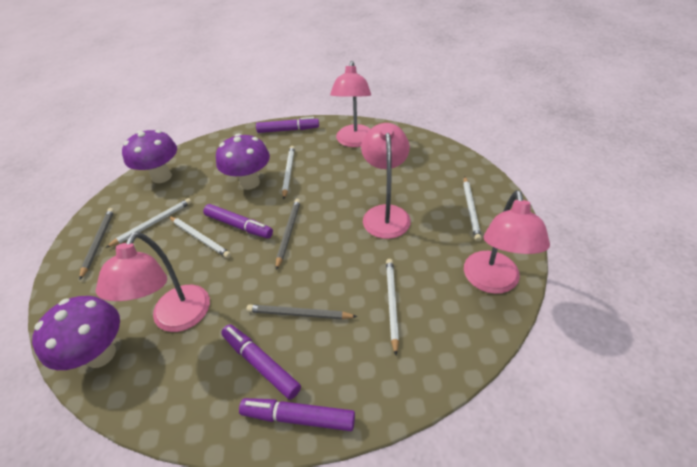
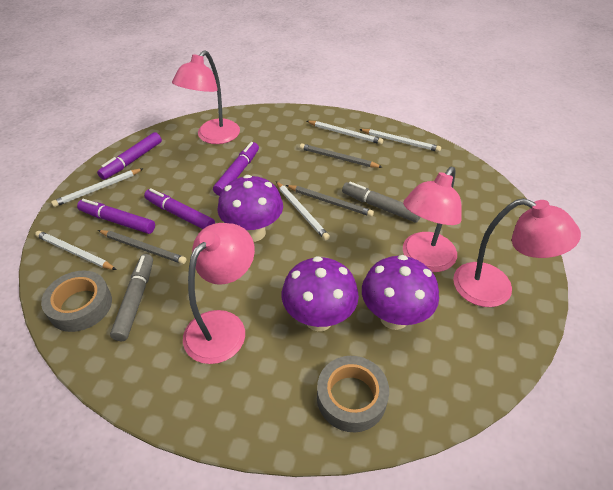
grey marker: 0 -> 2
grey tape: 0 -> 2

